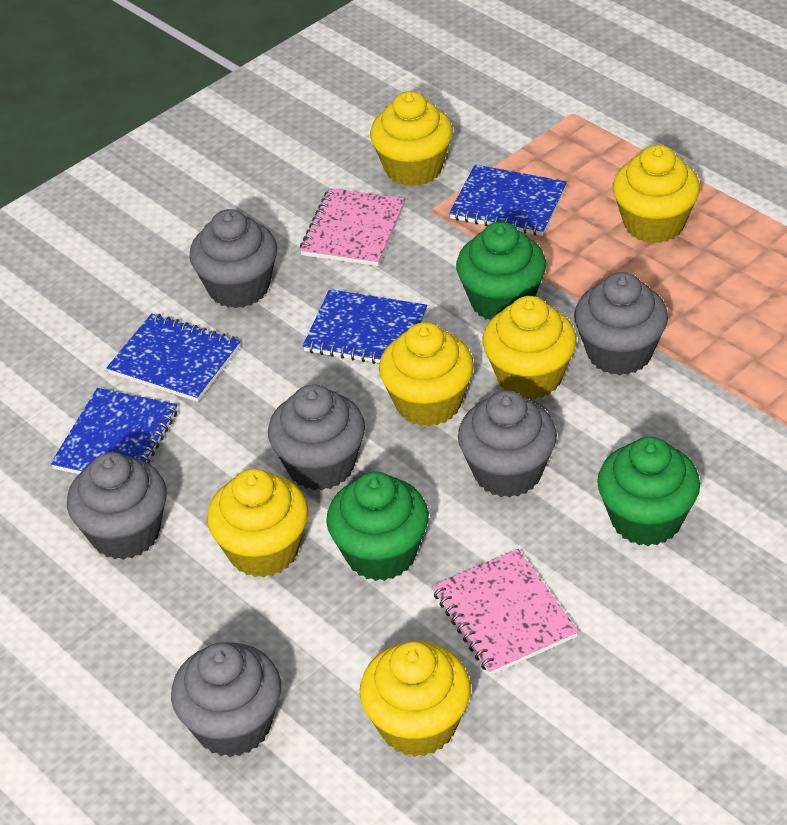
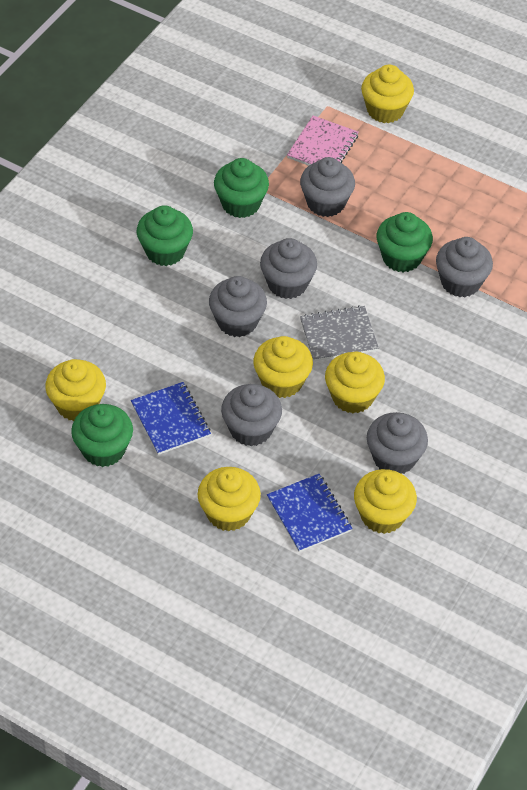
blue notebook: 4 -> 2
green cupcake: 3 -> 4
grey notebook: 0 -> 1
pink notebook: 2 -> 1

